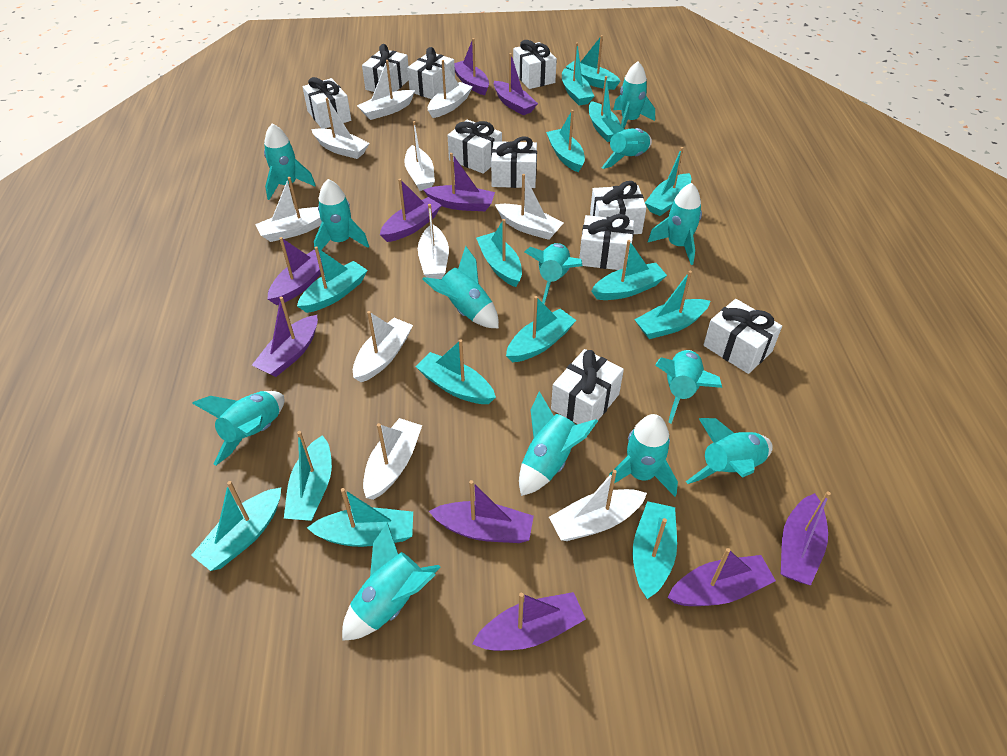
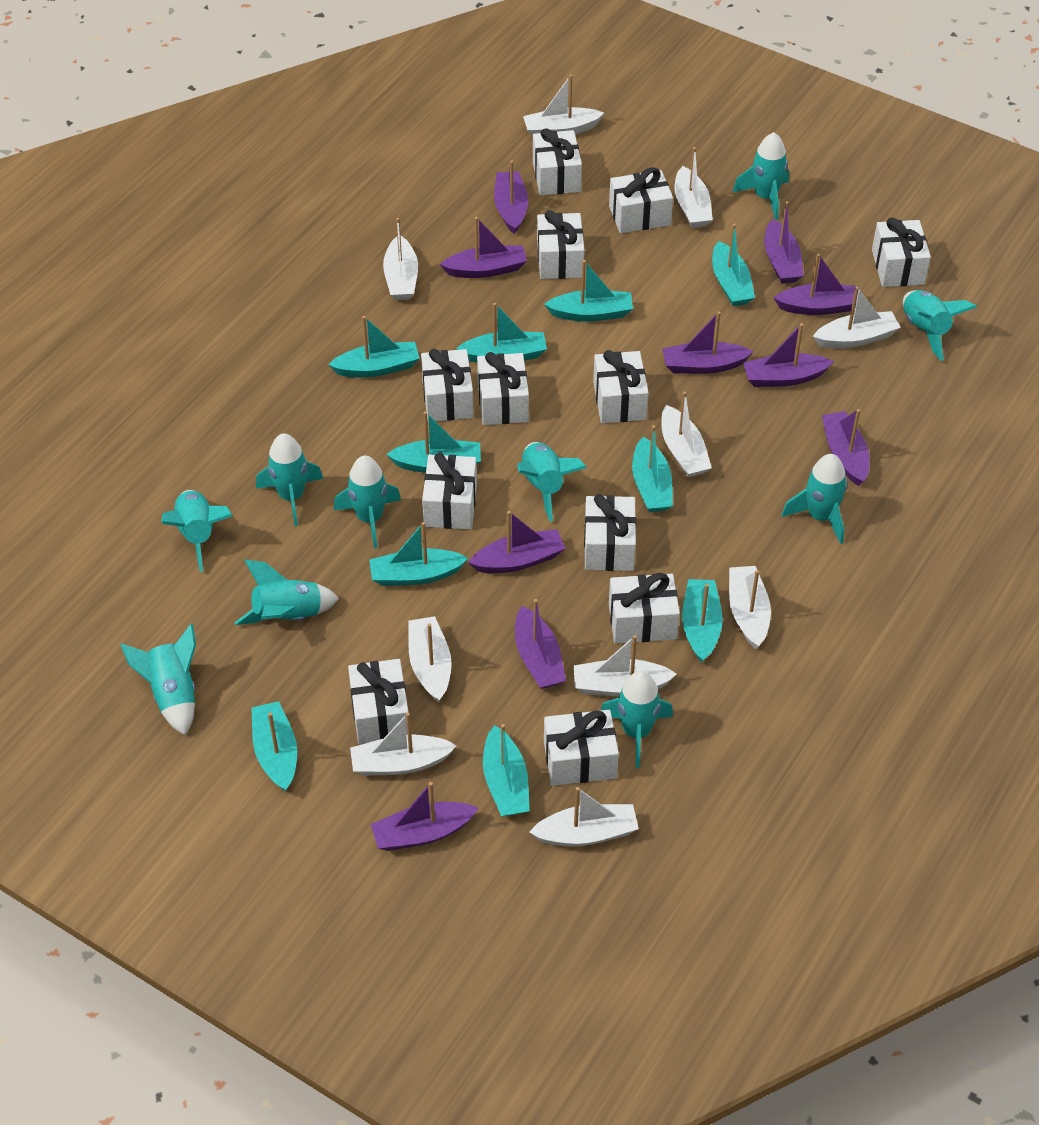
turquoise boat: 15 -> 10
turquoise rocket: 13 -> 10
white gift: 10 -> 12

